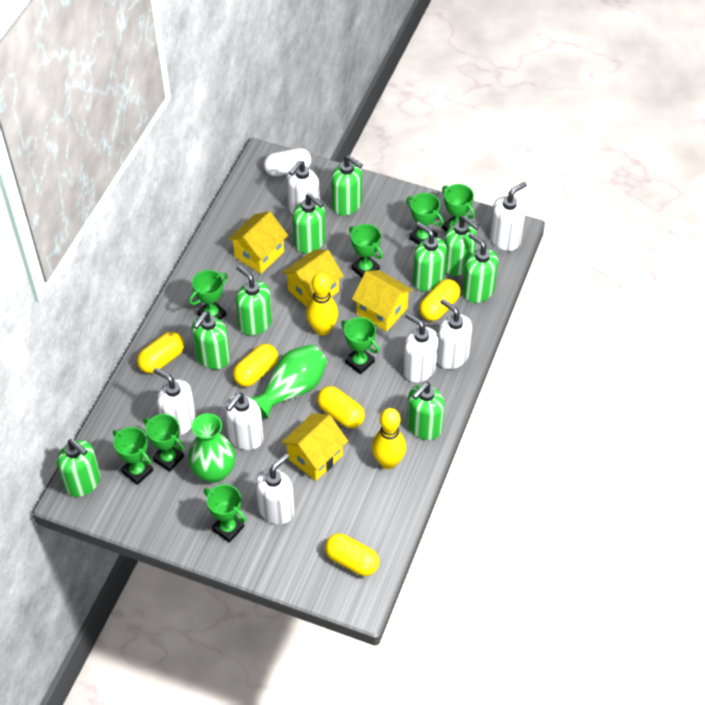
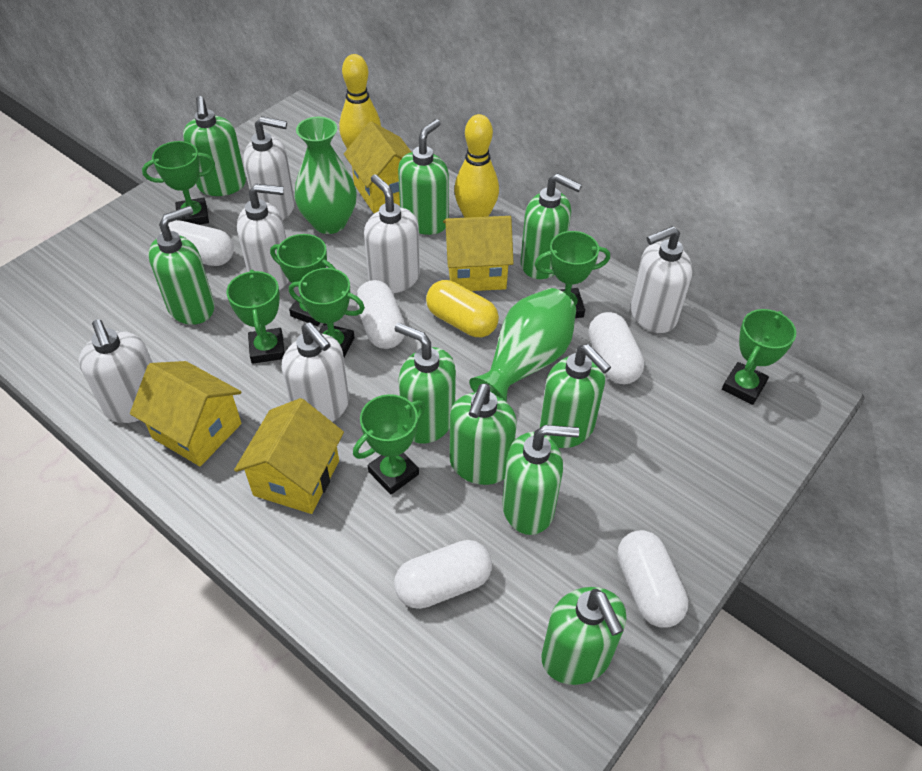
green trophy: 8 -> 7
white capsule: 1 -> 5
white soap dispenser: 7 -> 6
yellow capsule: 5 -> 1

